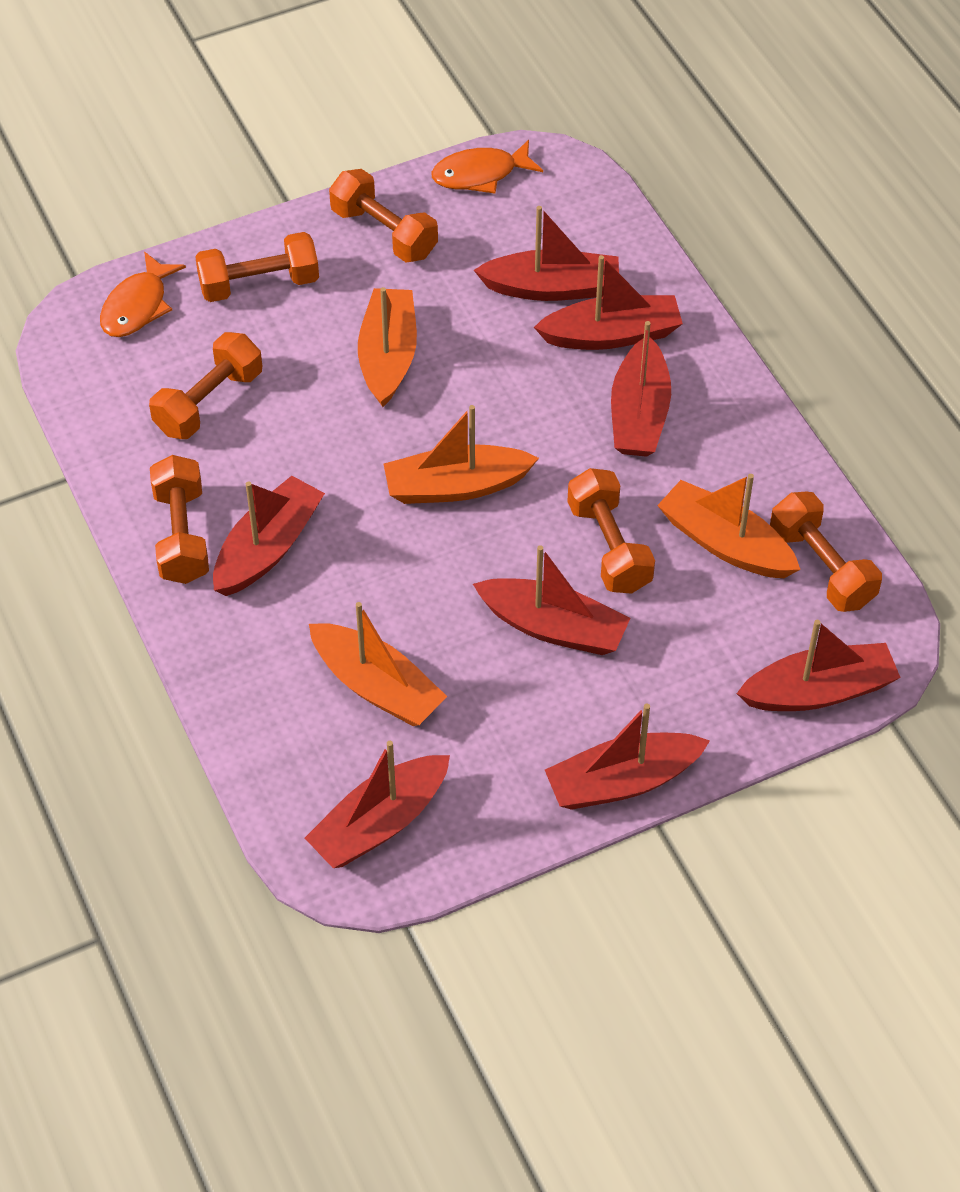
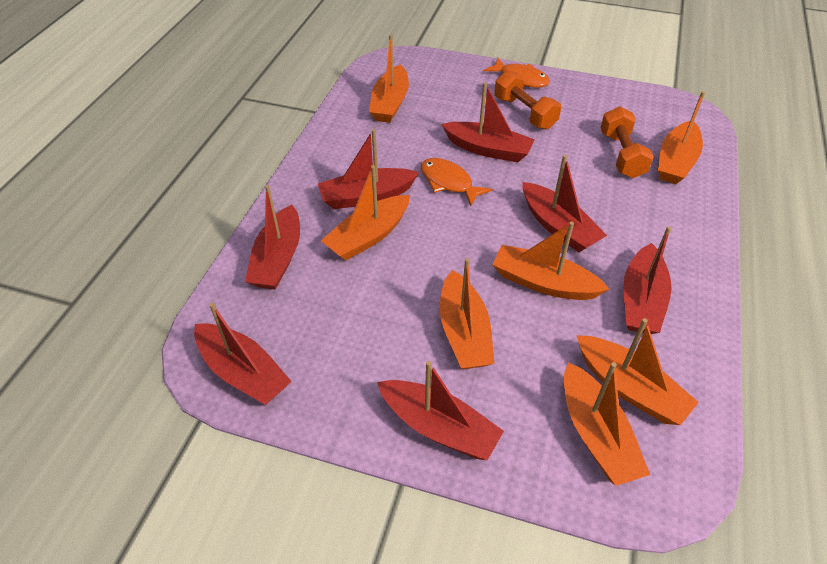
orange boat: 4 -> 7
orange dumbbell: 6 -> 2
red boat: 8 -> 7

